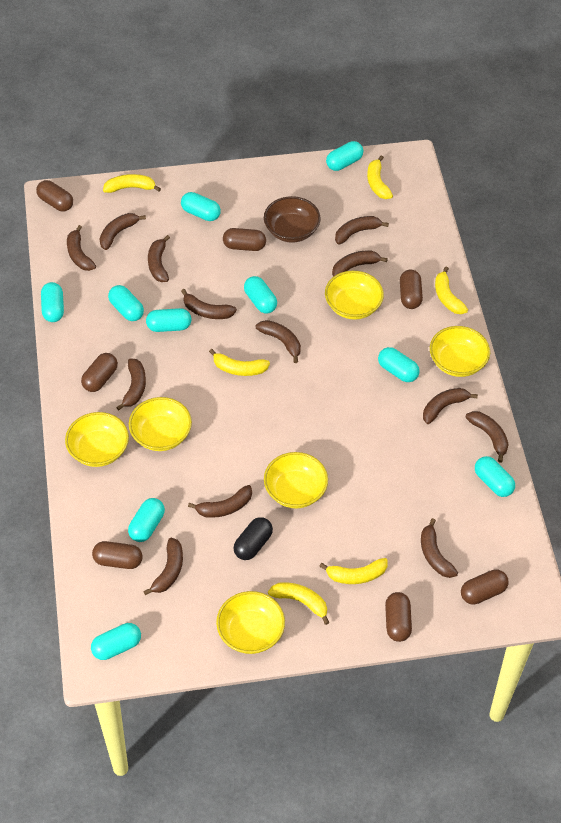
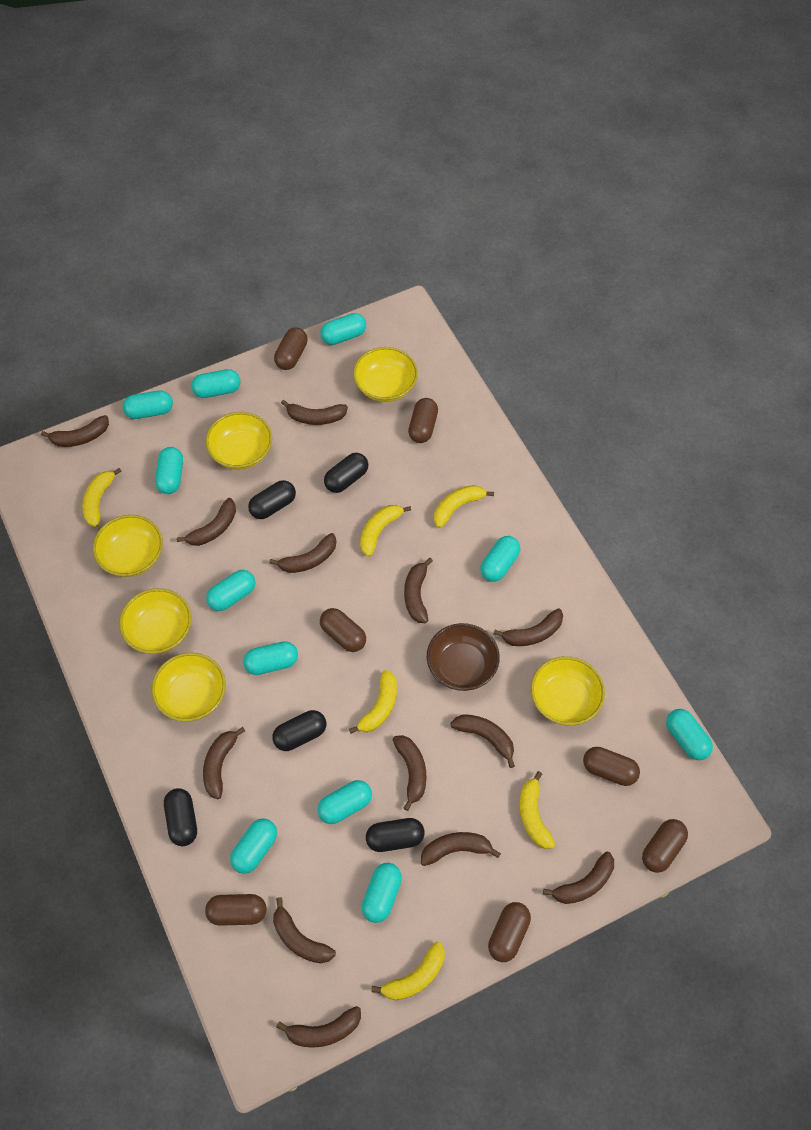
black capsule: 1 -> 5
turquoise capsule: 10 -> 11

